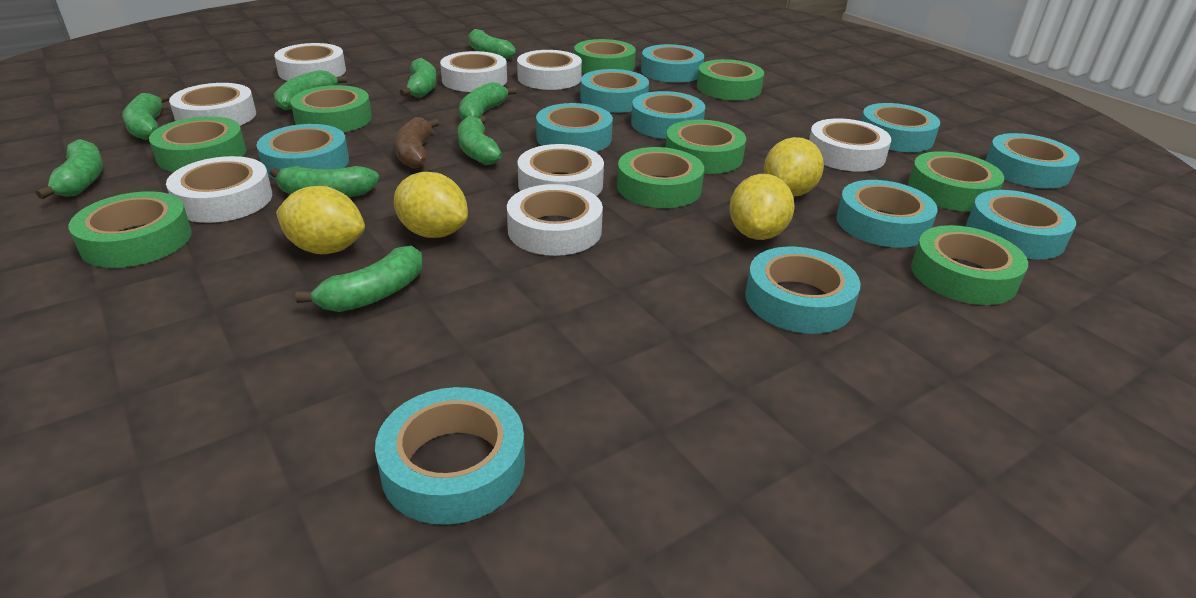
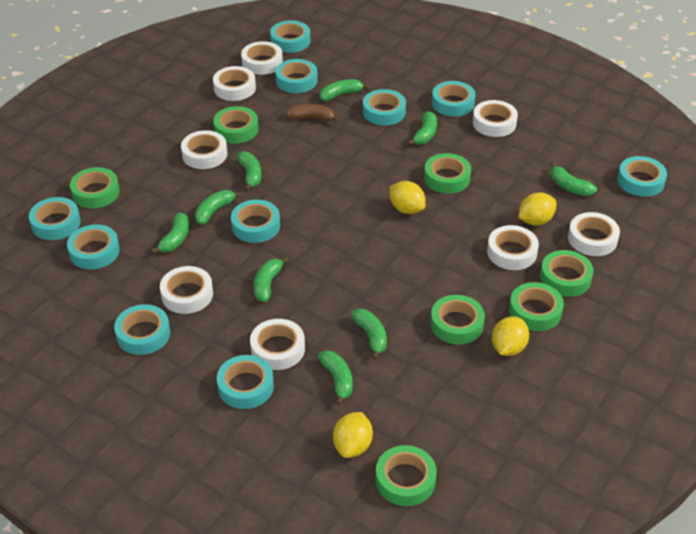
green tape: 9 -> 7
turquoise tape: 11 -> 10

